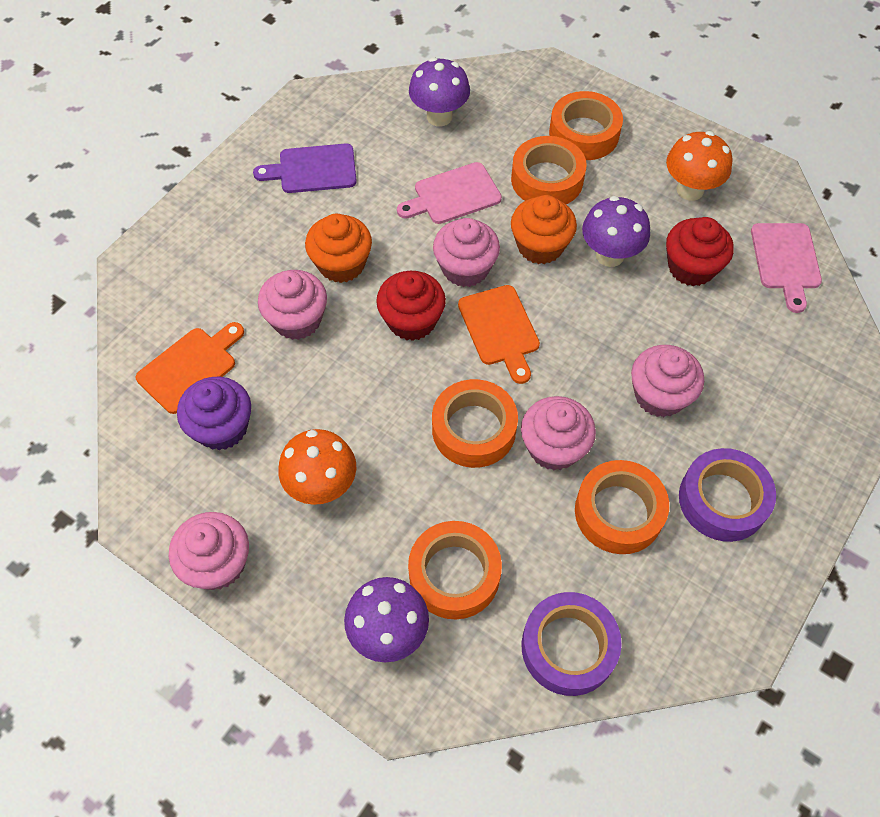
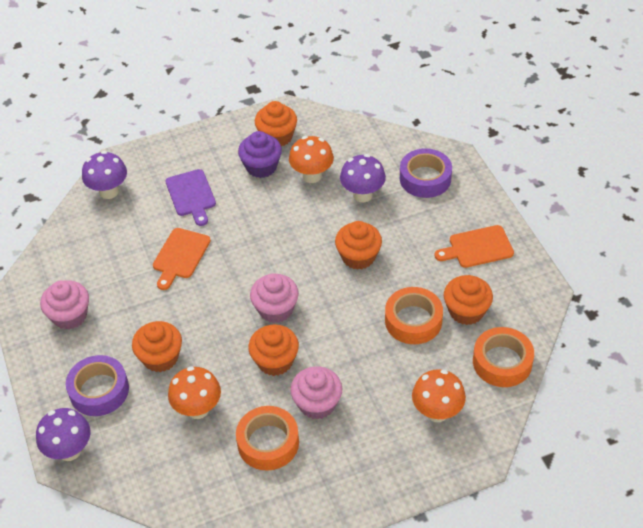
orange cupcake: 2 -> 5
orange mushroom: 2 -> 3
orange tape: 5 -> 3
pink cupcake: 5 -> 3
pink cutting board: 2 -> 0
red cupcake: 2 -> 0

